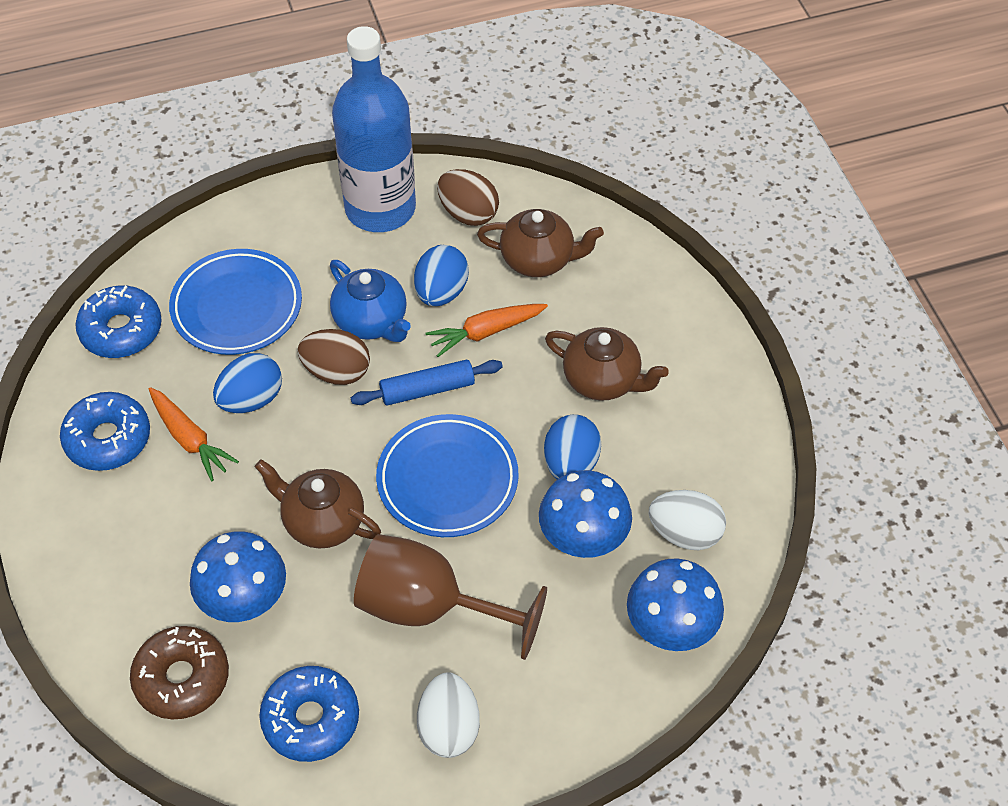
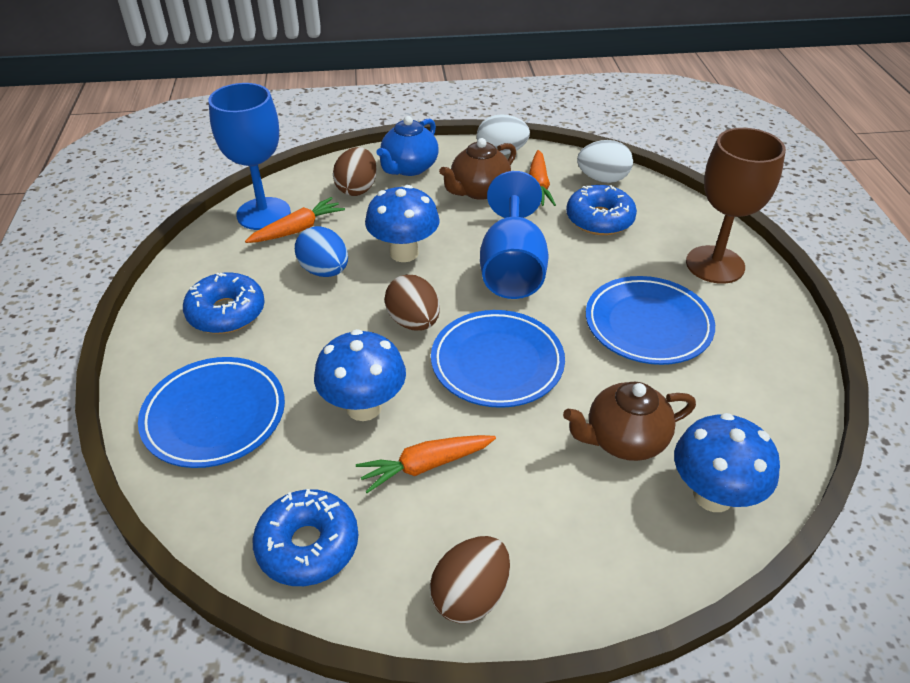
blue bottle: 1 -> 0
blue egg: 3 -> 1
blue goblet: 0 -> 2
blue plate: 2 -> 3
blue rolling pin: 1 -> 0
brown donut: 1 -> 0
brown egg: 2 -> 3
brown teapot: 3 -> 2
orange carrot: 2 -> 3

